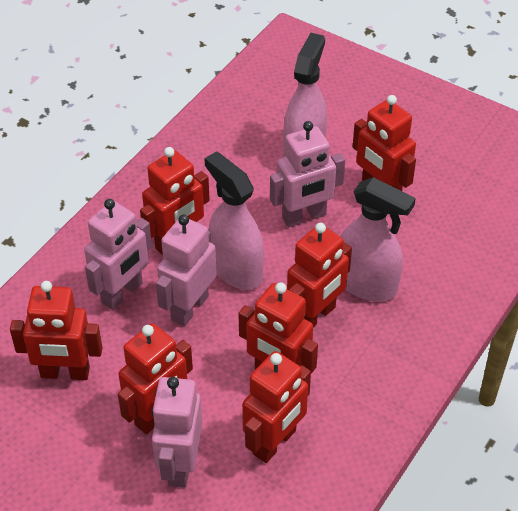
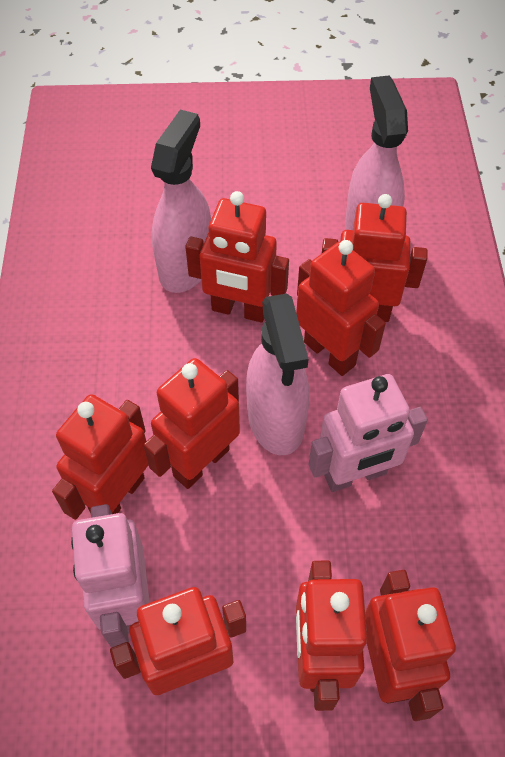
pink robot: 4 -> 2
red robot: 7 -> 8

